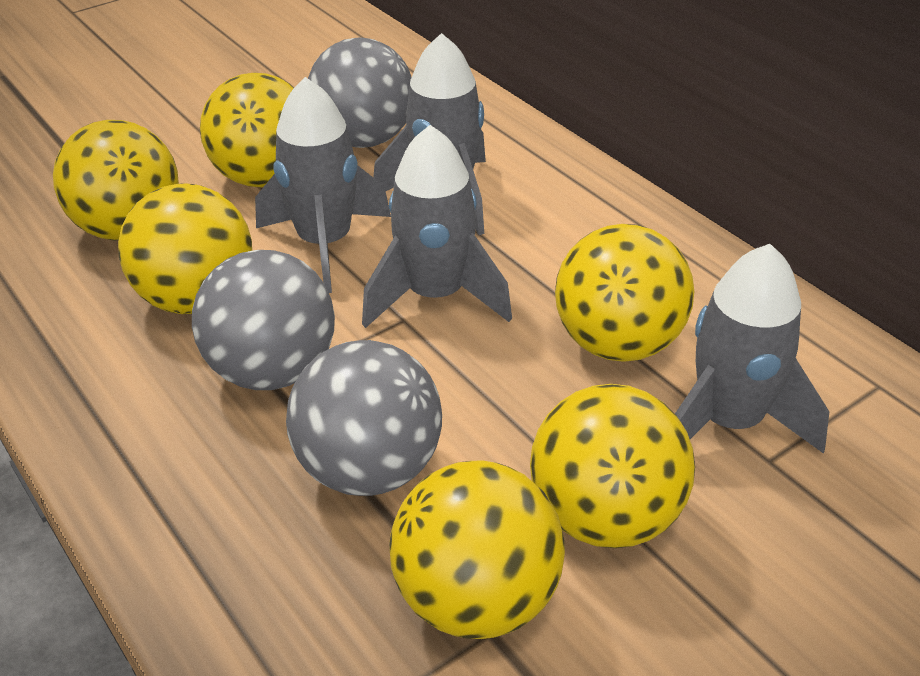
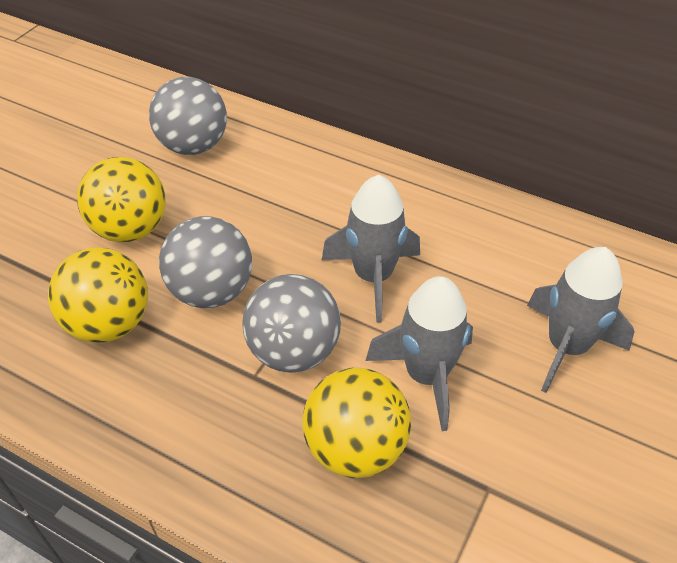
grey rocket: 4 -> 3
yellow ball: 6 -> 3

